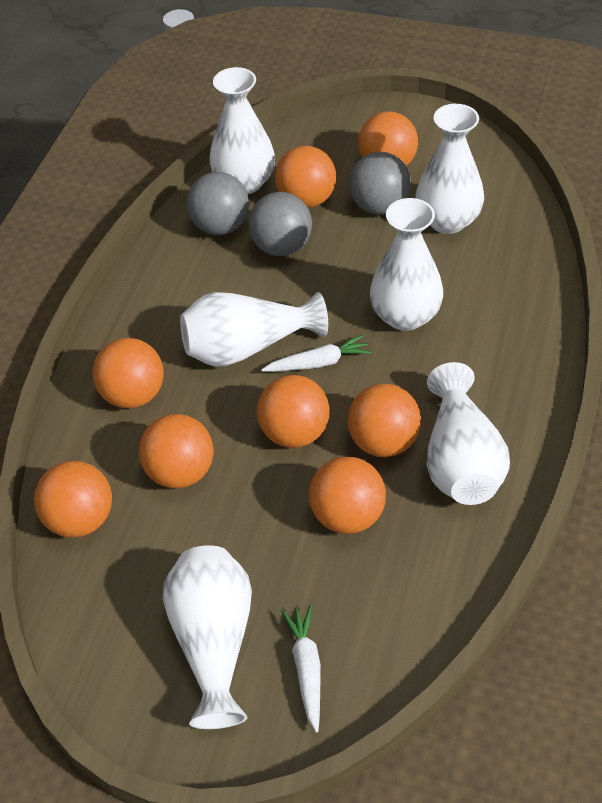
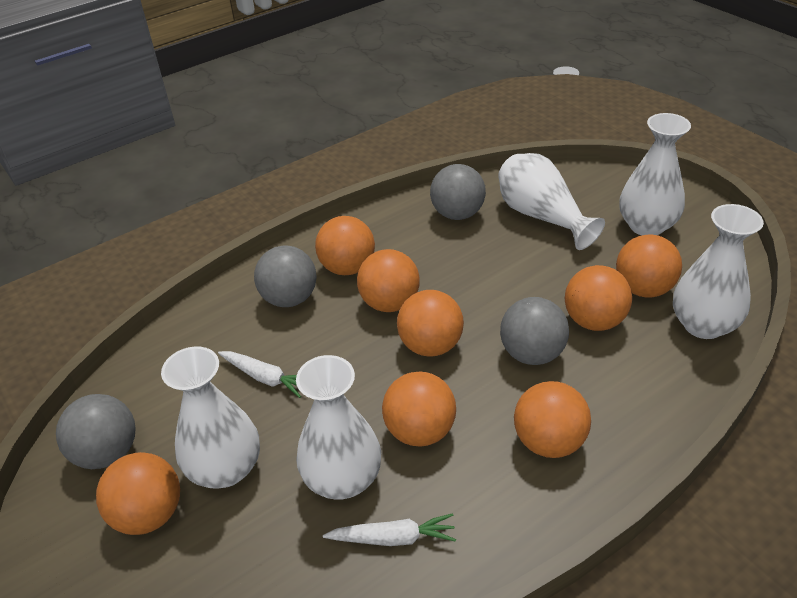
grey ball: 3 -> 4
white vase: 6 -> 5

